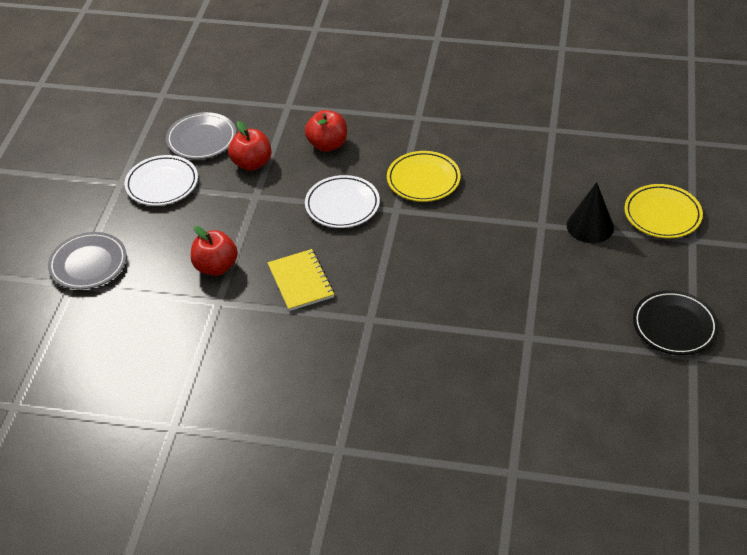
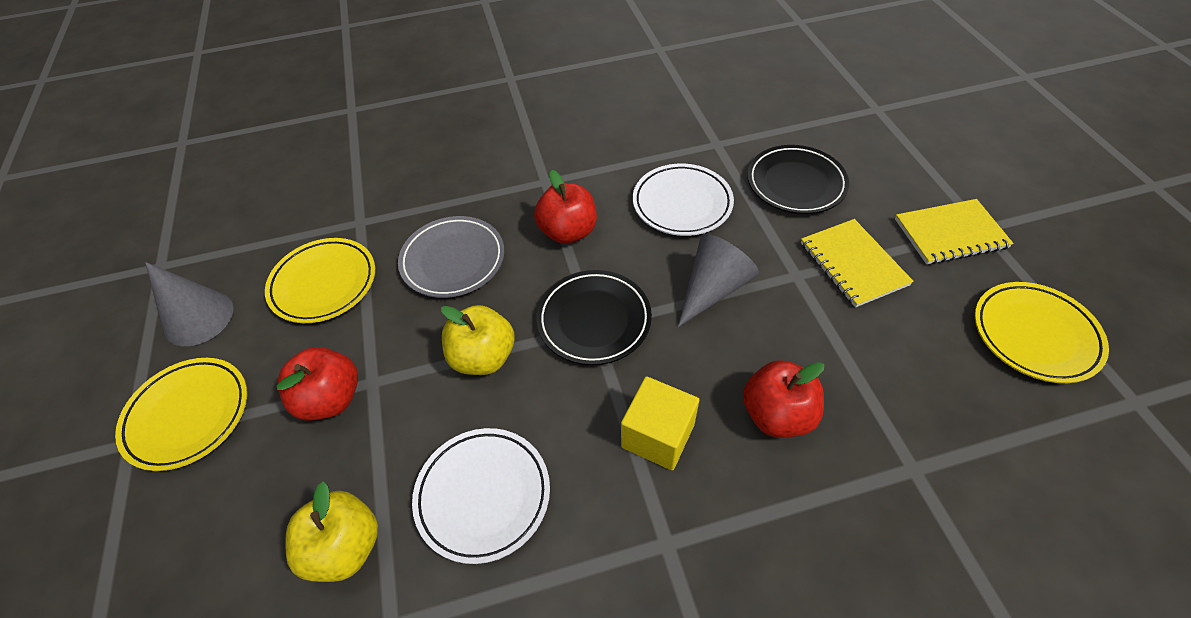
black cone: 1 -> 0
black plate: 1 -> 2
grey cone: 0 -> 2
grey plate: 2 -> 1
yellow apple: 0 -> 2
yellow cube: 0 -> 1
yellow notebook: 1 -> 2
yellow plate: 2 -> 3

